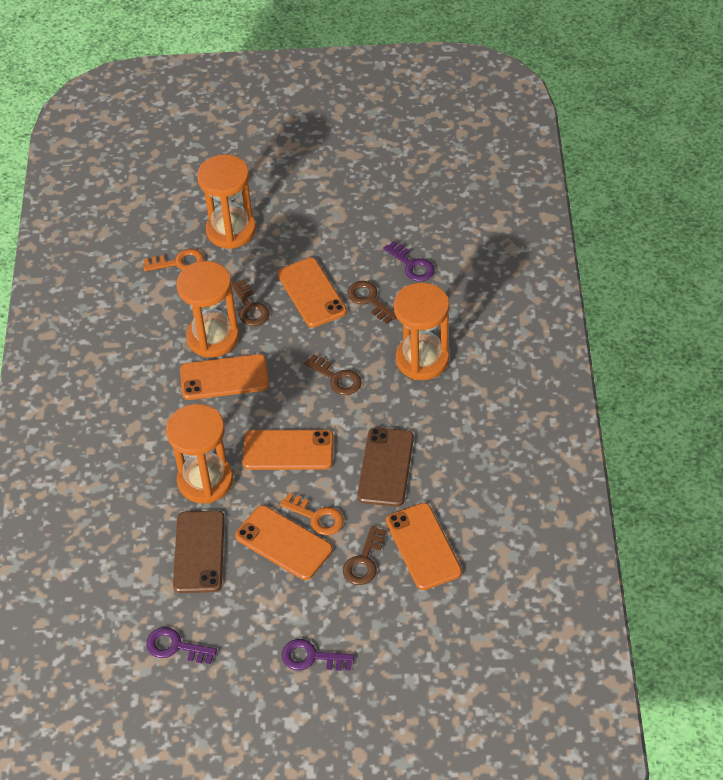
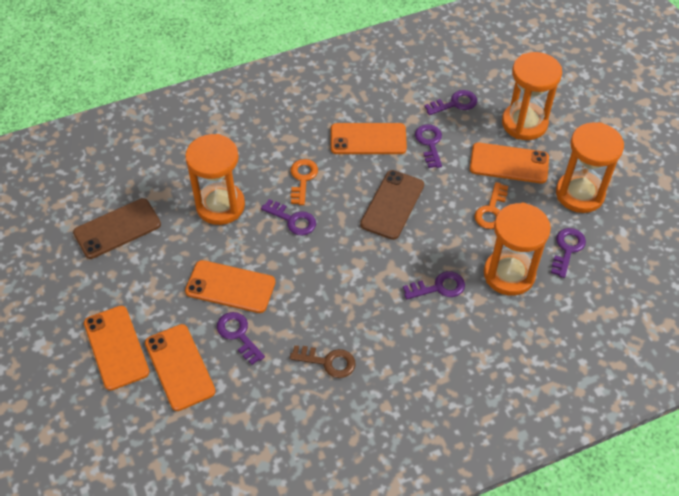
brown key: 4 -> 1
purple key: 3 -> 6

